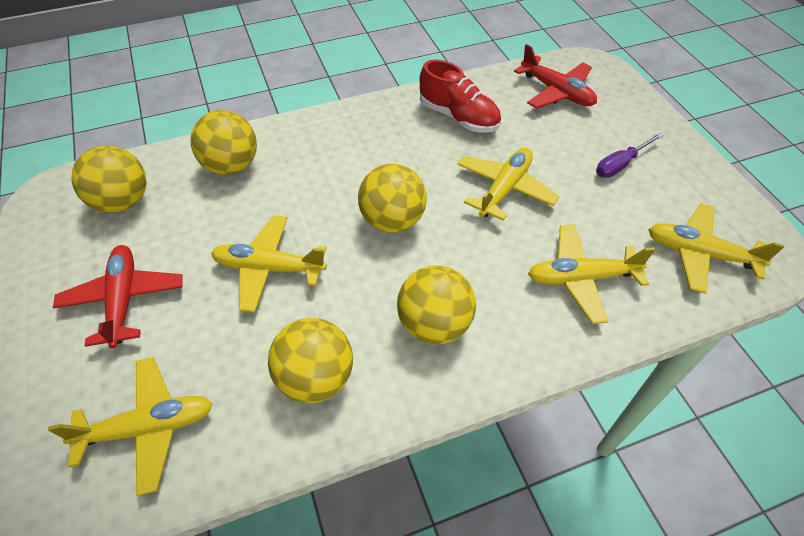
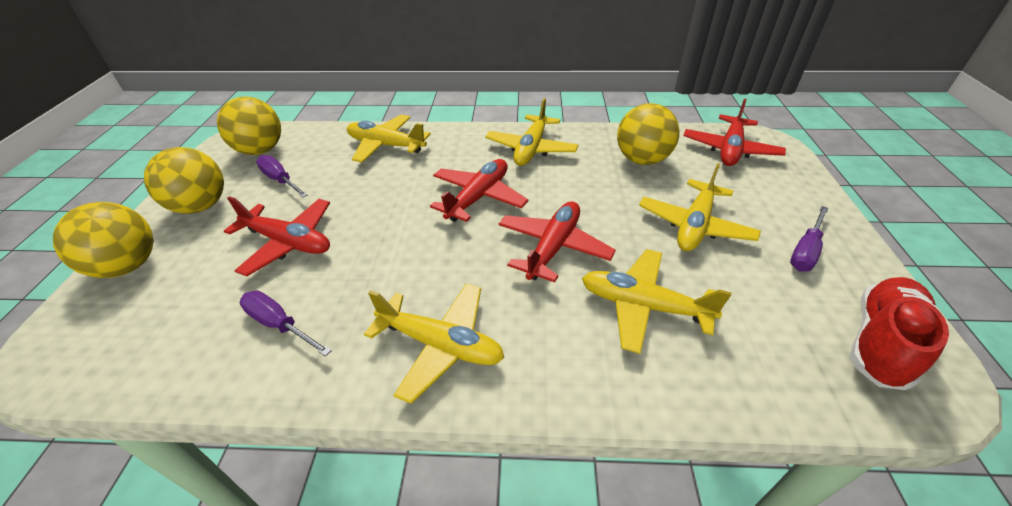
purple screwdriver: 1 -> 3
red plane: 2 -> 4
yellow ball: 5 -> 4

